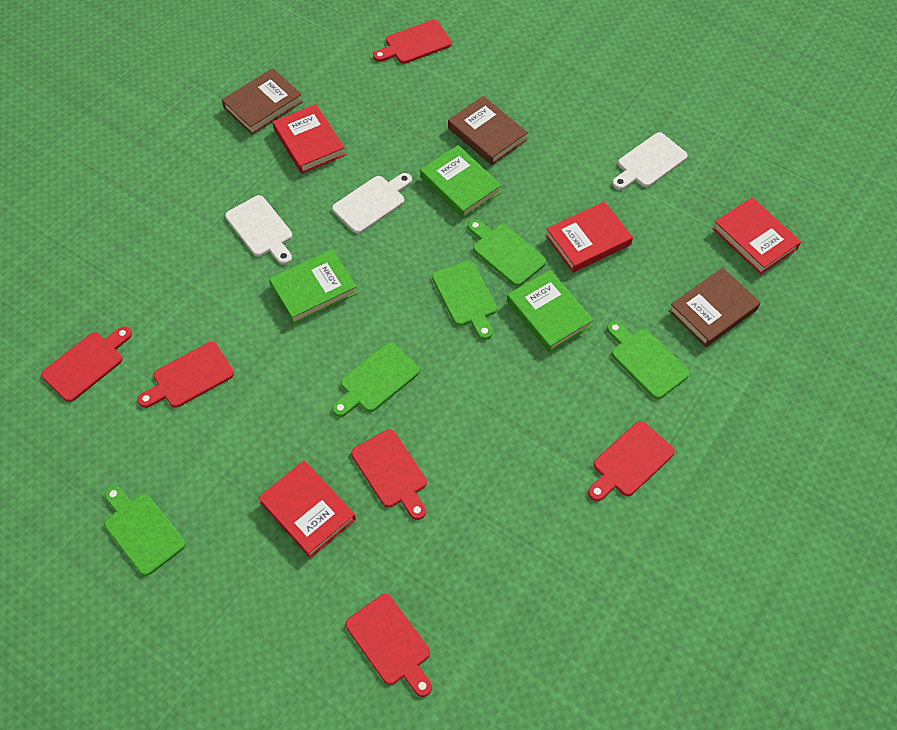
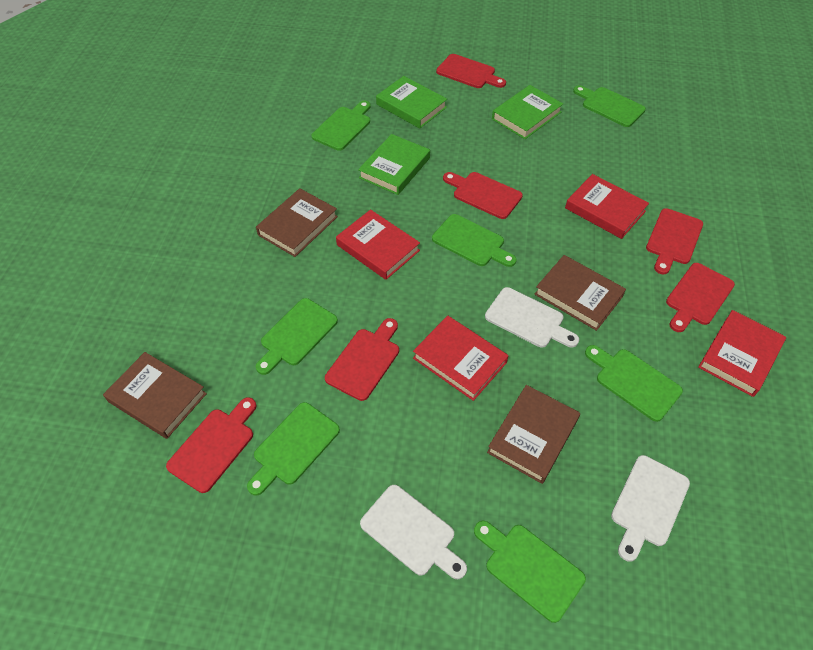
brown book: 3 -> 4
green cutting board: 5 -> 7

